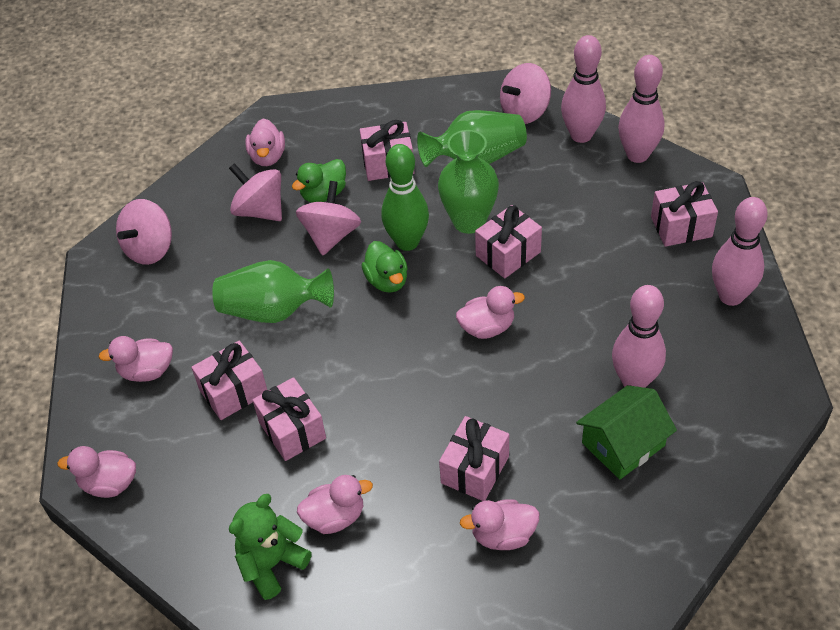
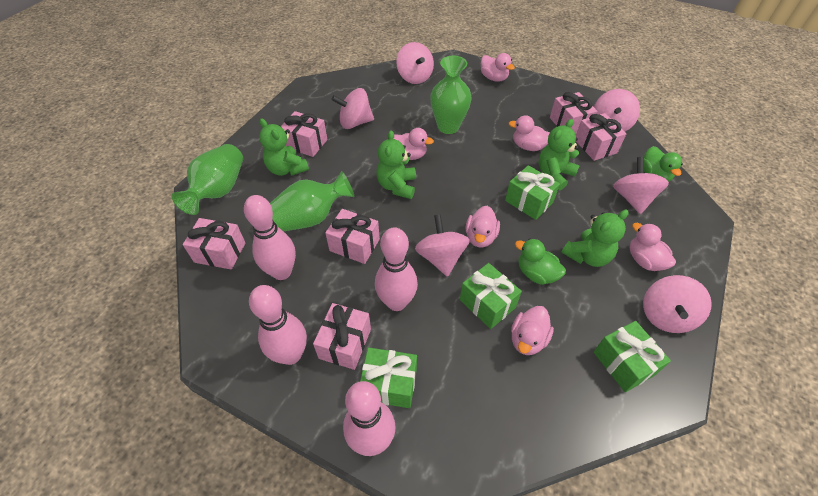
green bowling pin: 1 -> 0
green gift: 0 -> 4
green house: 1 -> 0
green teddy bear: 1 -> 4
pink spinning top: 4 -> 6

